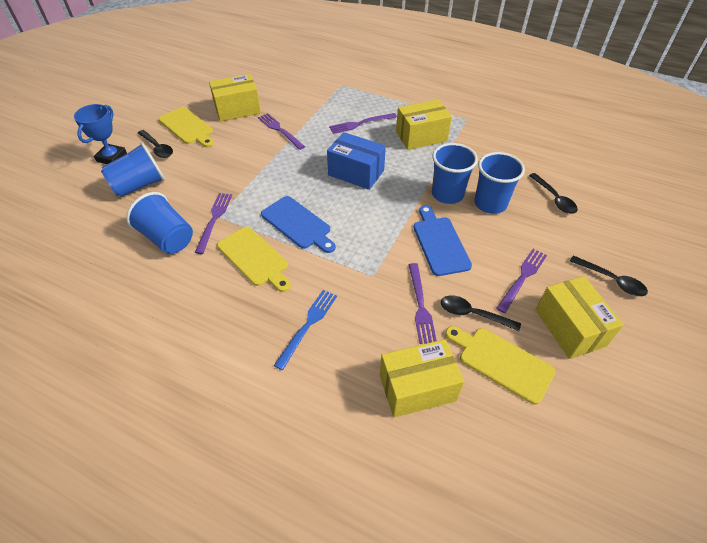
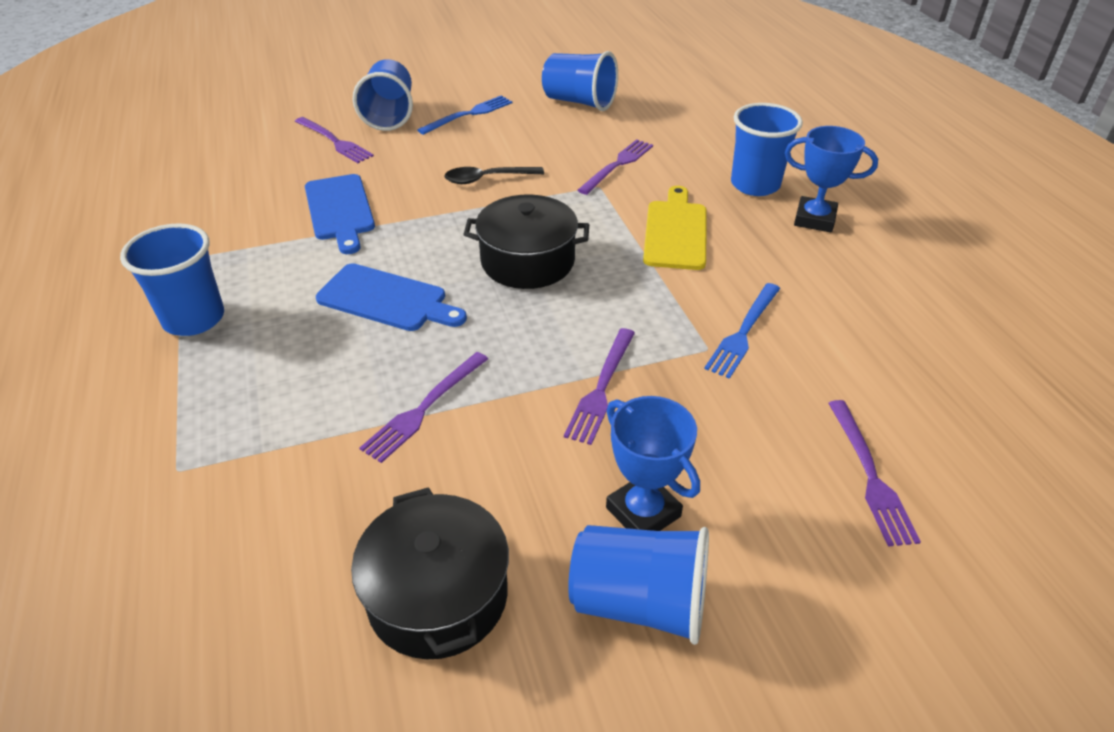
black pot: 0 -> 2
black spoon: 4 -> 1
blue box: 1 -> 0
blue cup: 4 -> 5
blue fork: 1 -> 2
blue trophy: 1 -> 2
yellow box: 4 -> 0
yellow cutting board: 3 -> 1

